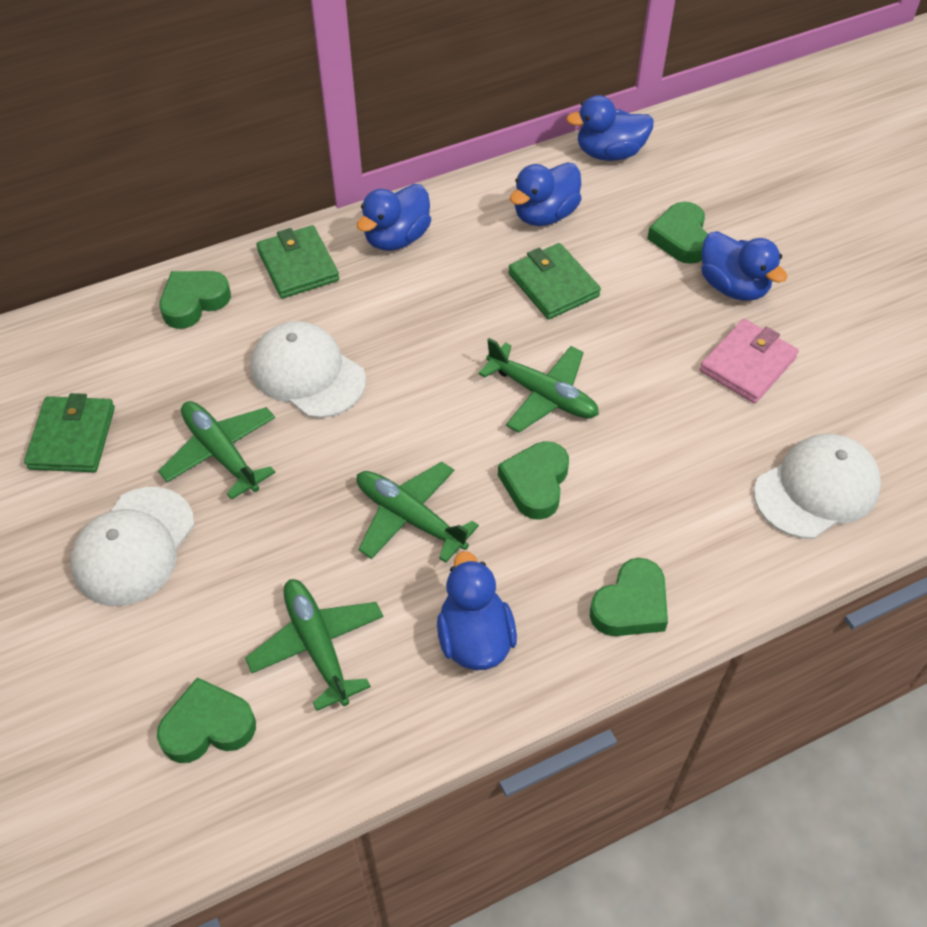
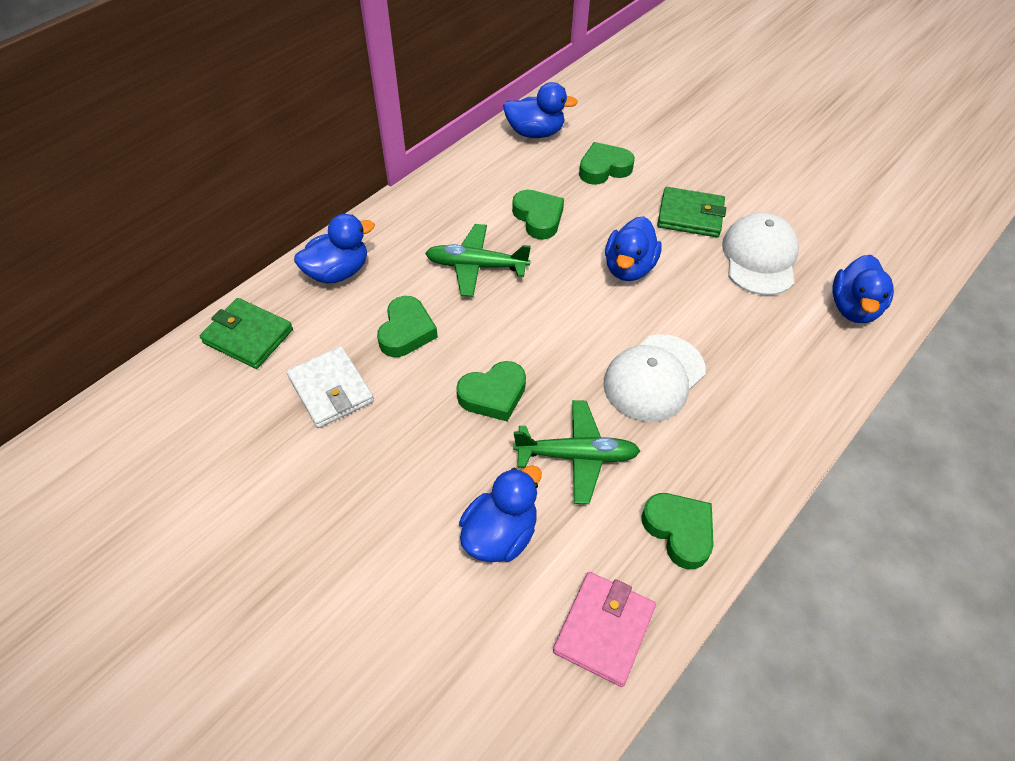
green plane: 4 -> 2
green wallet: 3 -> 2
white cap: 3 -> 2
white wallet: 0 -> 1

